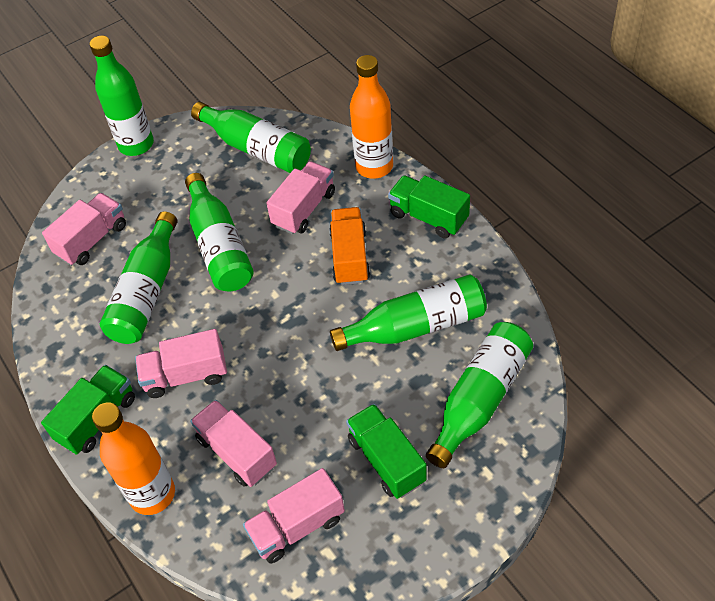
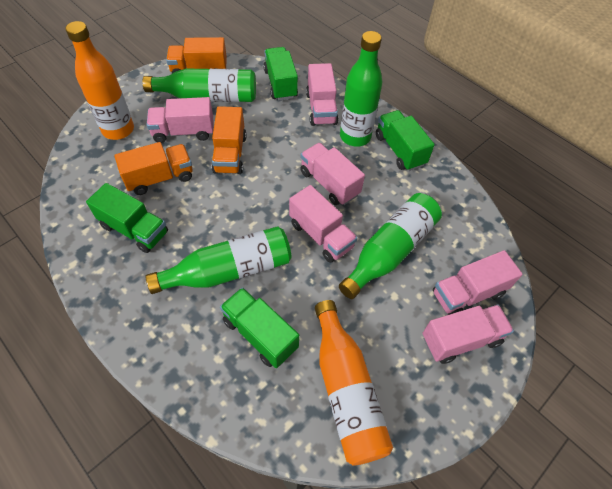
green bottle: 6 -> 4
green truck: 3 -> 4
orange truck: 1 -> 3
pink truck: 5 -> 6

